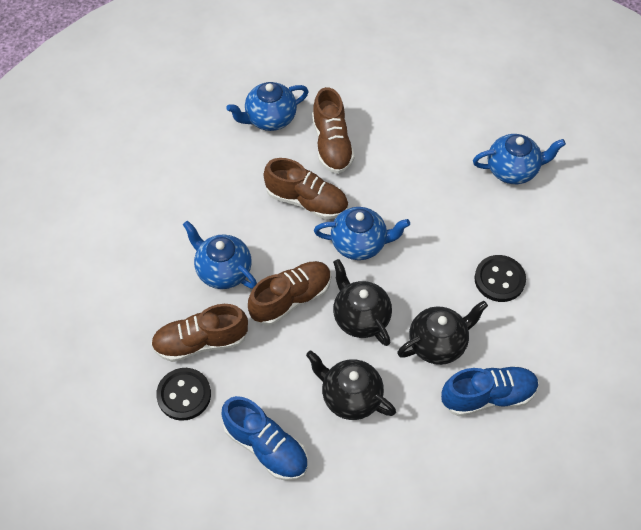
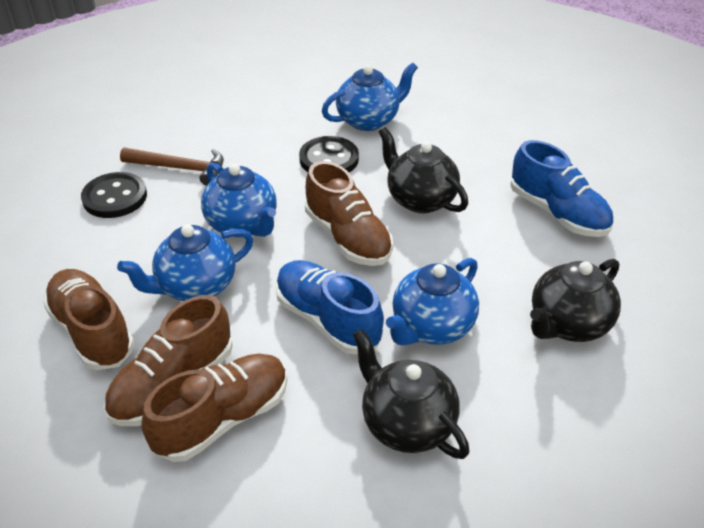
brown hammer: 0 -> 1

